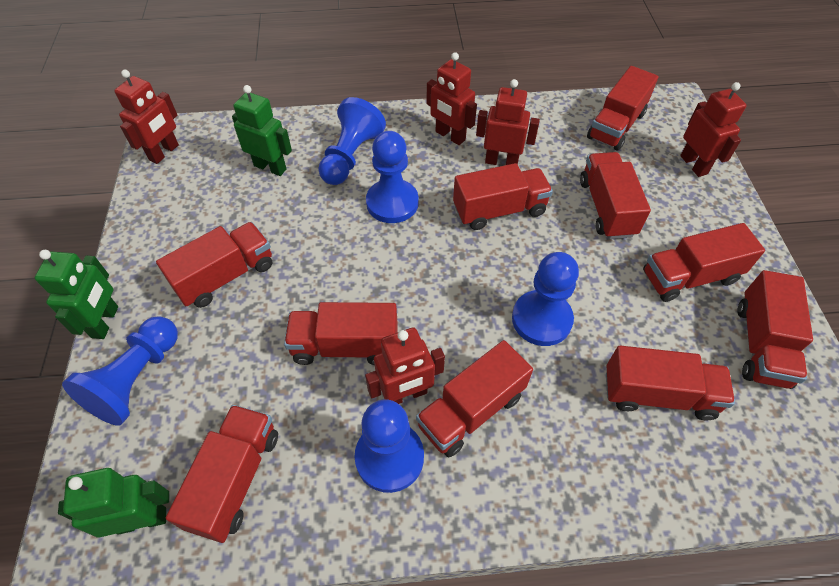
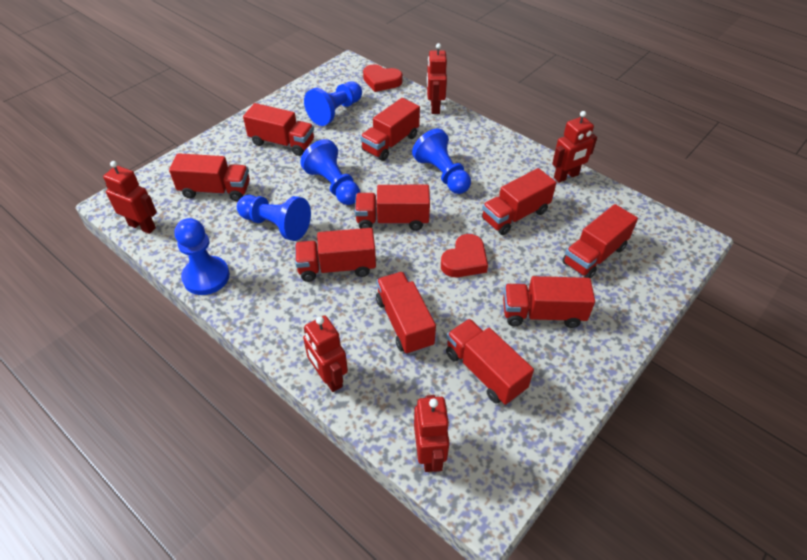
green robot: 3 -> 0
red heart: 0 -> 2

